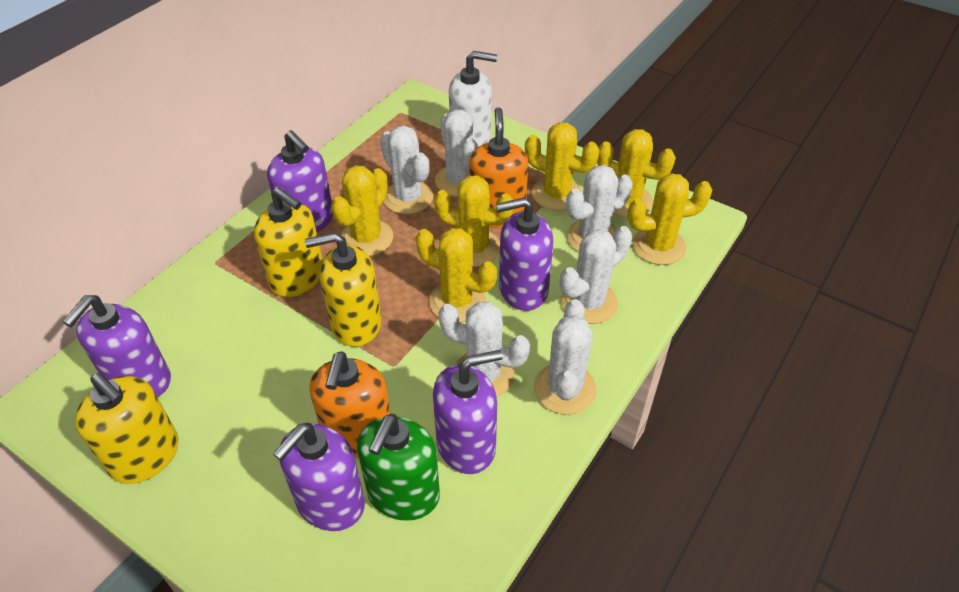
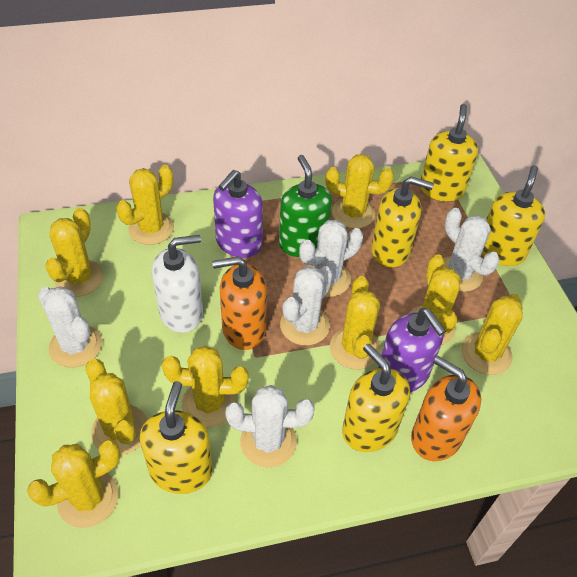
purple soap dispenser: 5 -> 2
white cactus: 6 -> 5
yellow cactus: 6 -> 9
yellow soap dispenser: 3 -> 5

